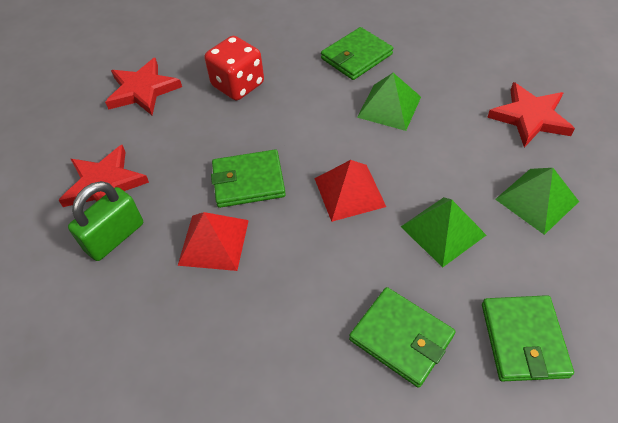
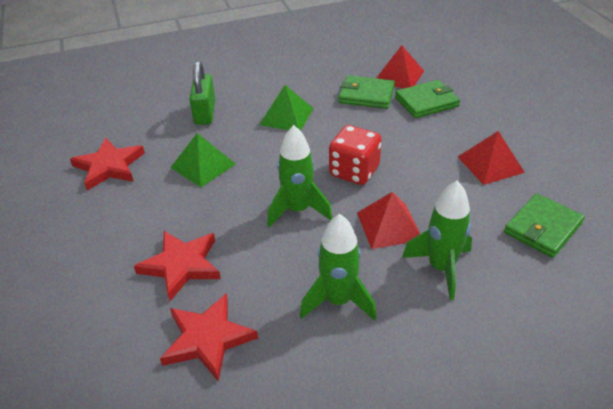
green pyramid: 3 -> 2
green rocket: 0 -> 3
green wallet: 4 -> 3
red pyramid: 2 -> 3

